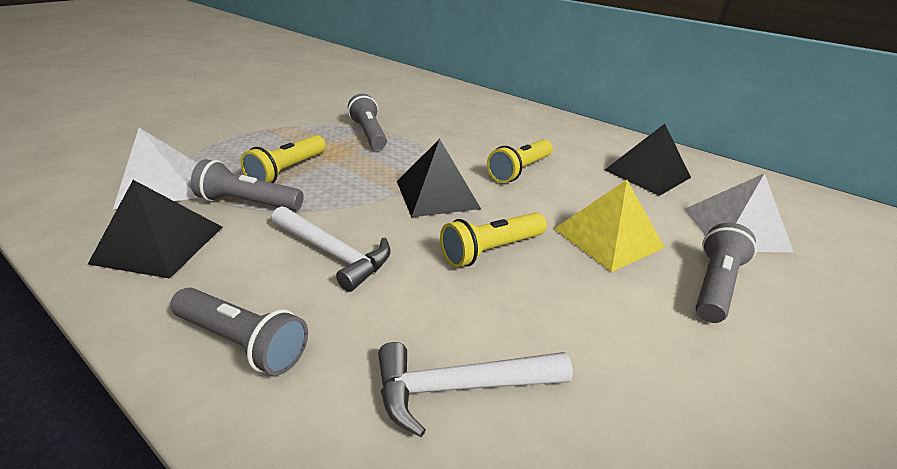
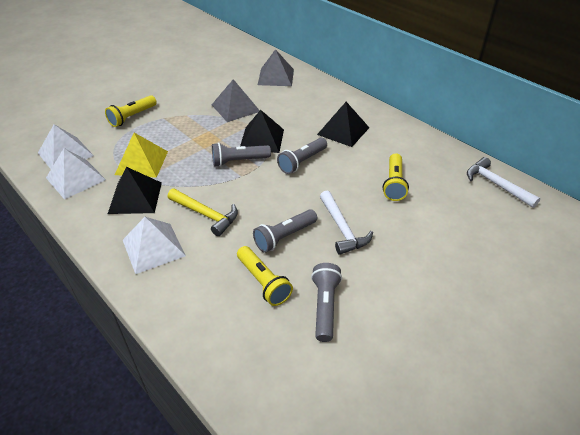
grey pyramid: 0 -> 2
white pyramid: 2 -> 3
yellow hammer: 0 -> 1

